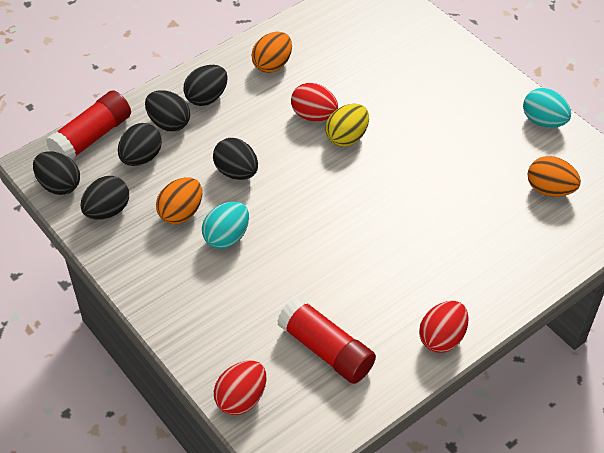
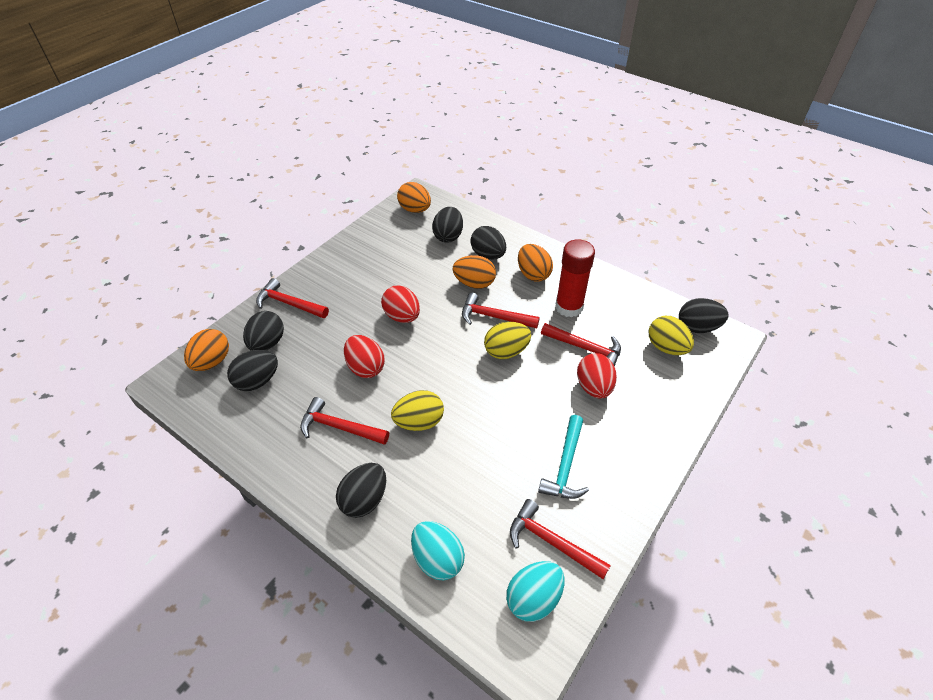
orange egg: 3 -> 4
red glue stick: 2 -> 1
red hammer: 0 -> 5
turquoise hammer: 0 -> 1
yellow egg: 1 -> 3

